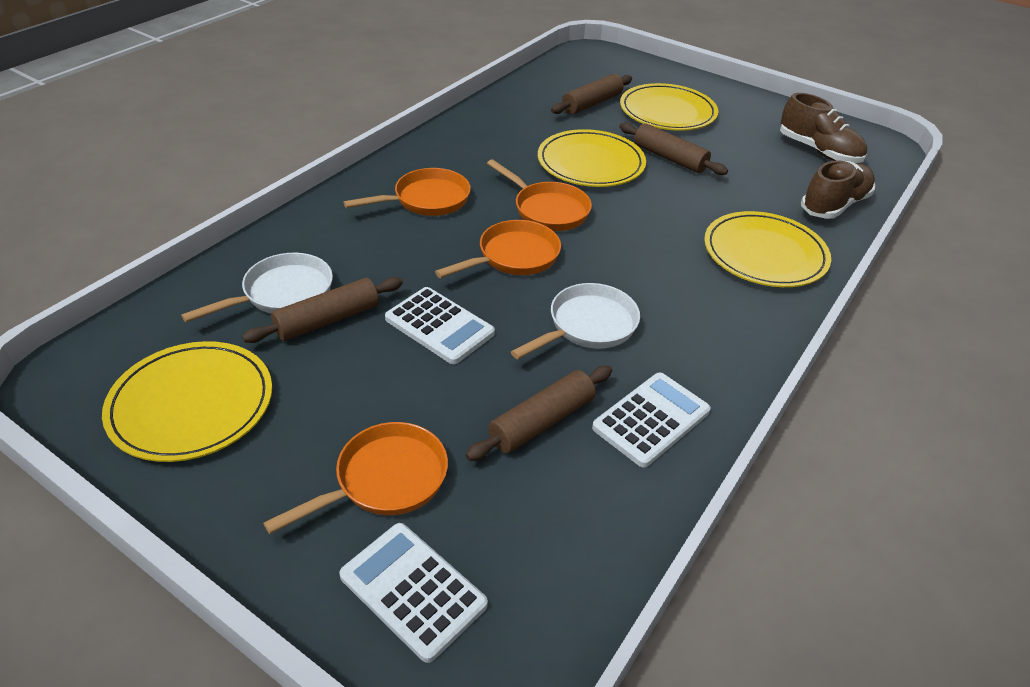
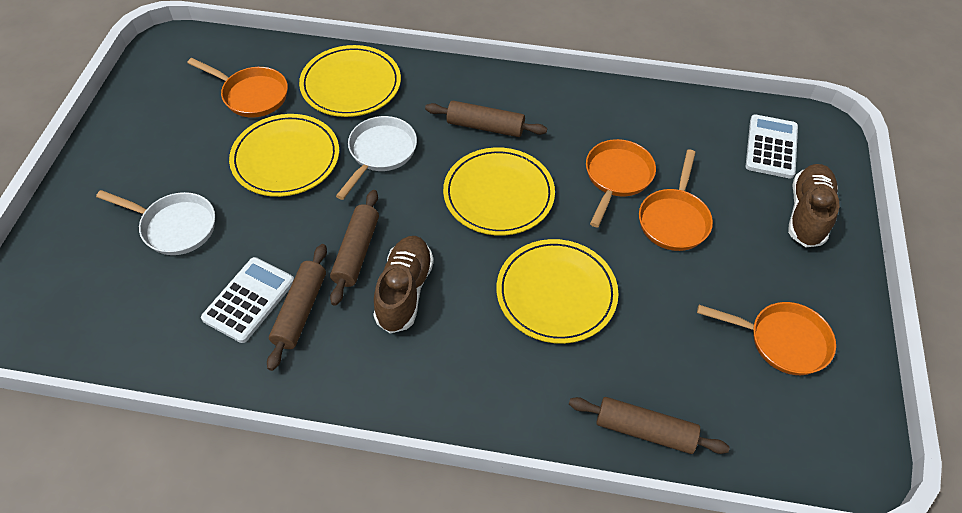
white calculator: 3 -> 2

